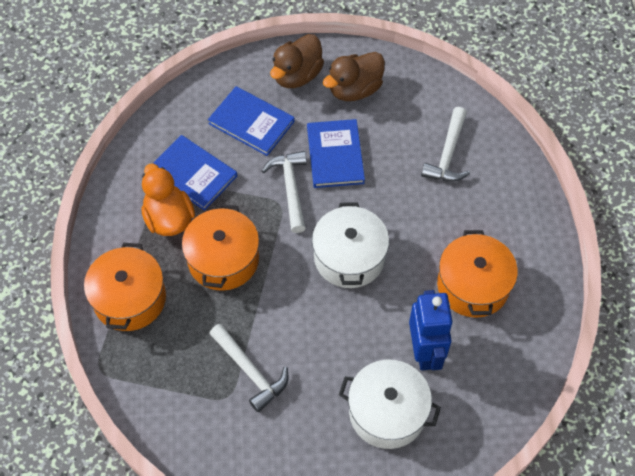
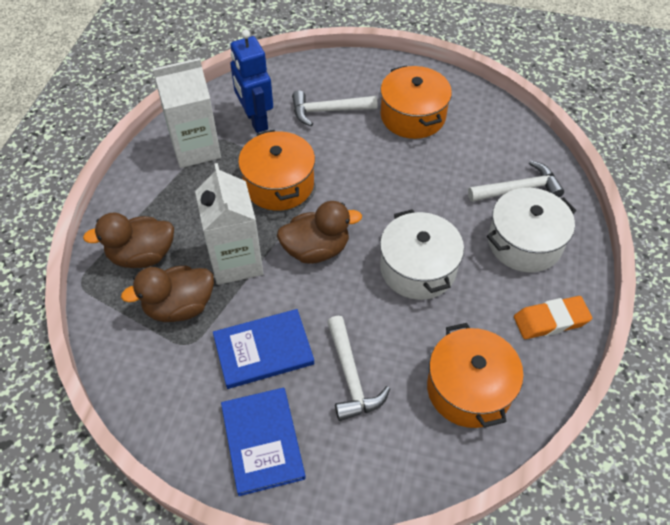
blue book: 3 -> 2
brown duck: 2 -> 3
orange duck: 1 -> 0
orange eraser: 0 -> 1
white carton: 0 -> 2

